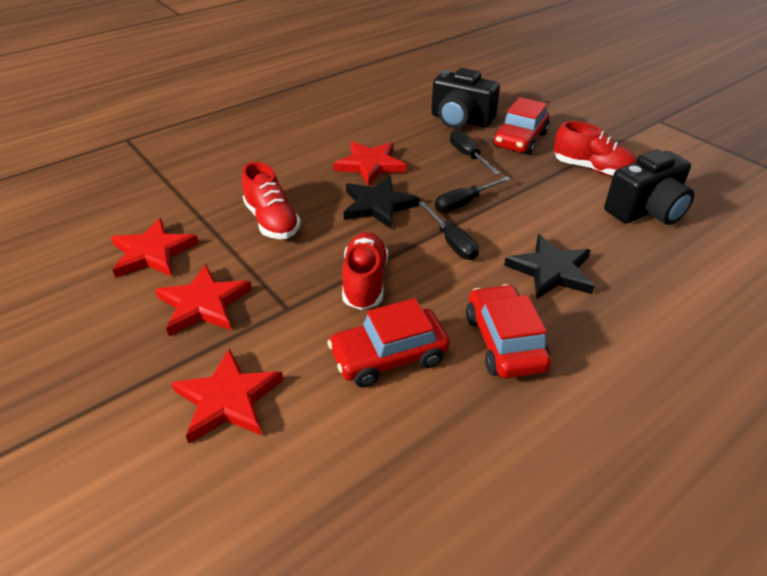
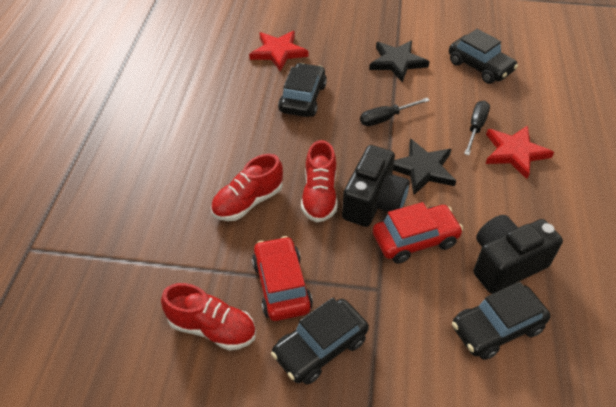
black car: 0 -> 4
black screwdriver: 3 -> 2
red car: 3 -> 2
red star: 4 -> 2

